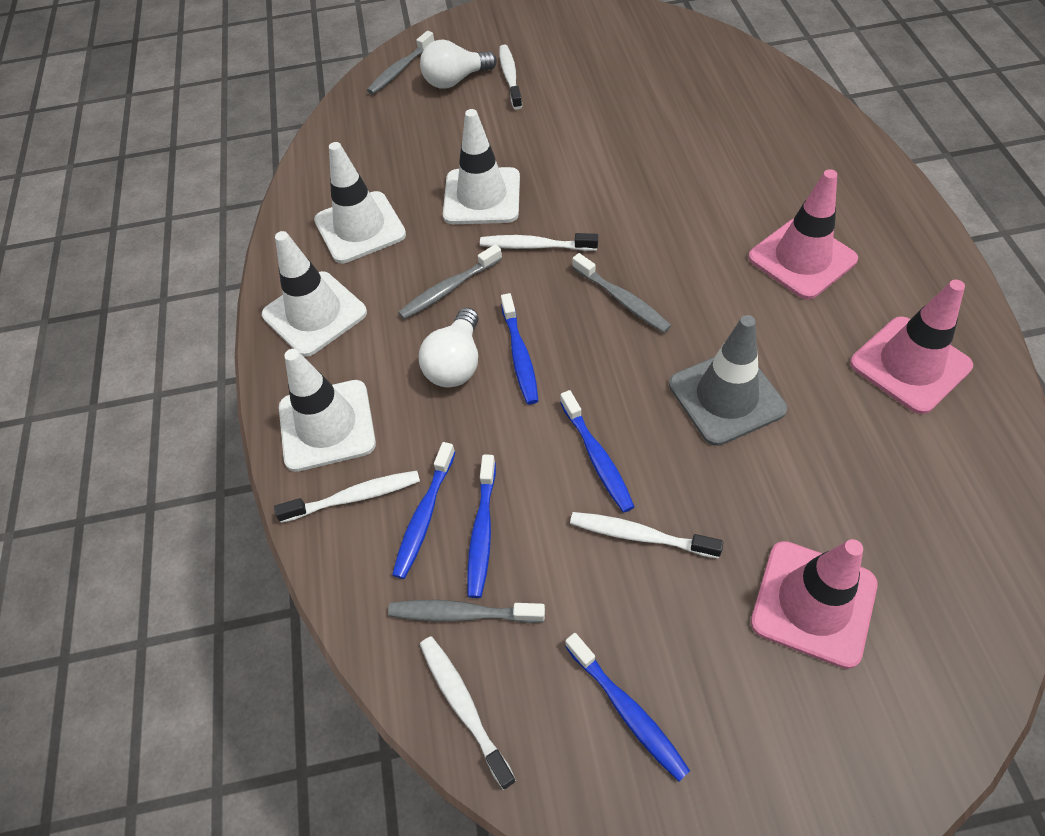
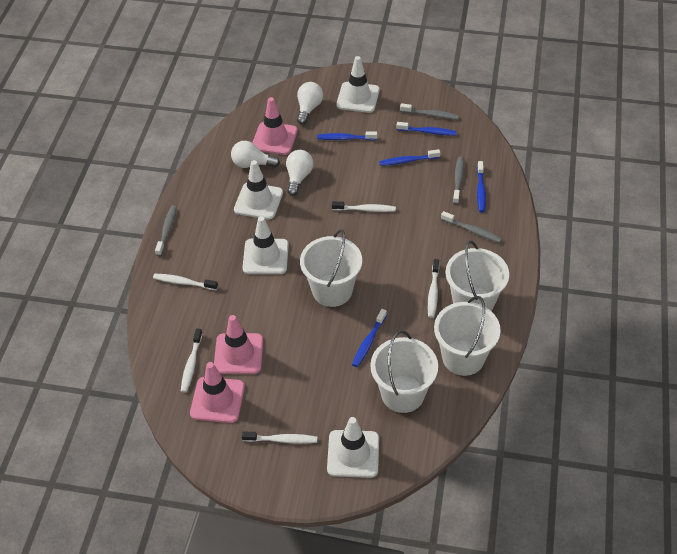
grey traffic cone: 1 -> 0
white bucket: 0 -> 4
white light bulb: 2 -> 3

